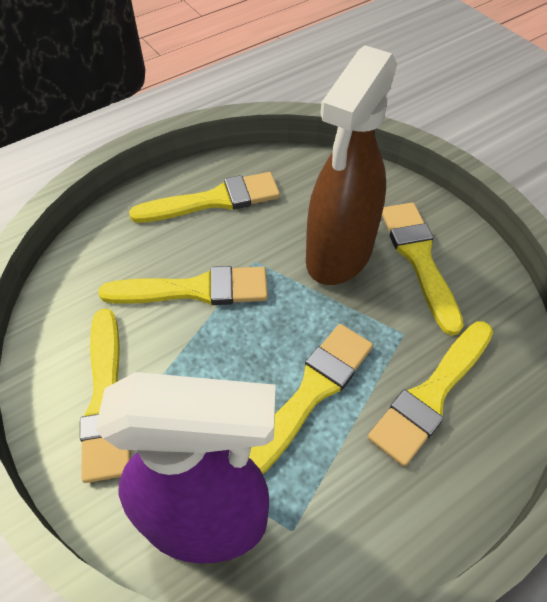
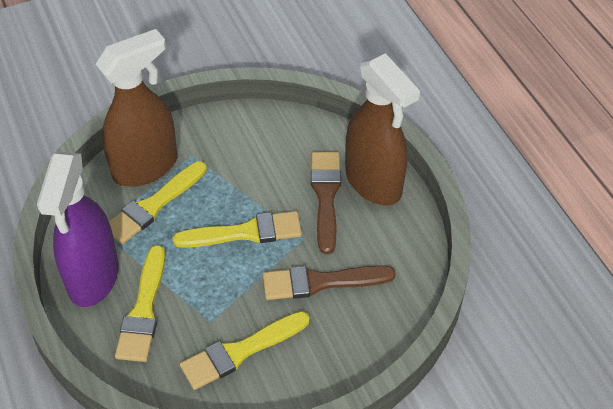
brown brush: 0 -> 2
brown spray bottle: 1 -> 2
yellow brush: 6 -> 4

